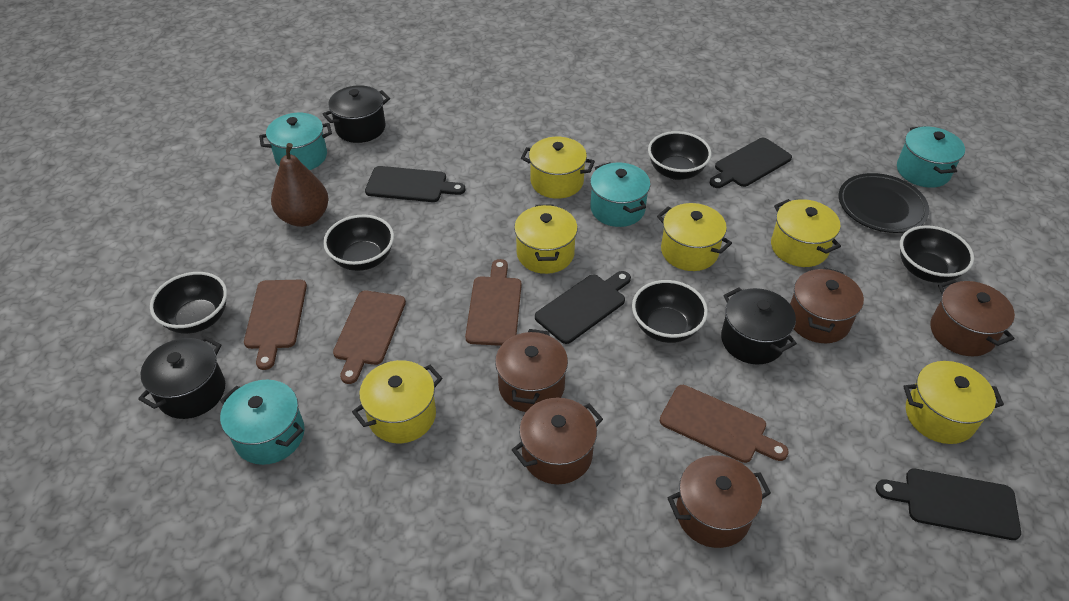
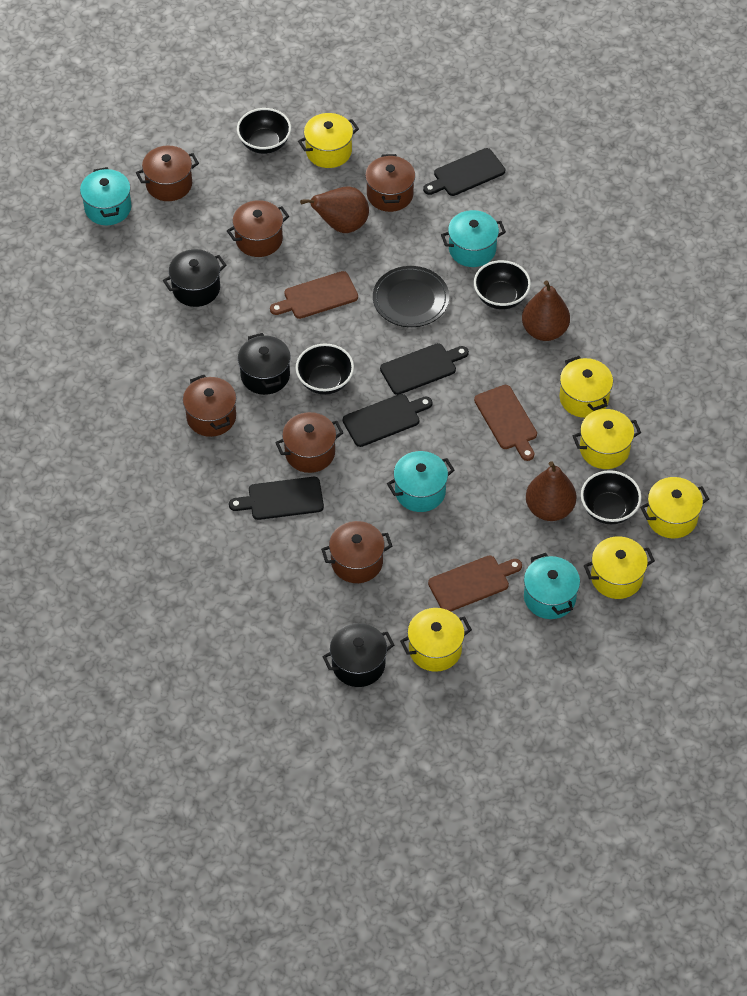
black bowl: 5 -> 4
brown cutting board: 4 -> 3
brown pear: 1 -> 3
brown pot: 5 -> 6

